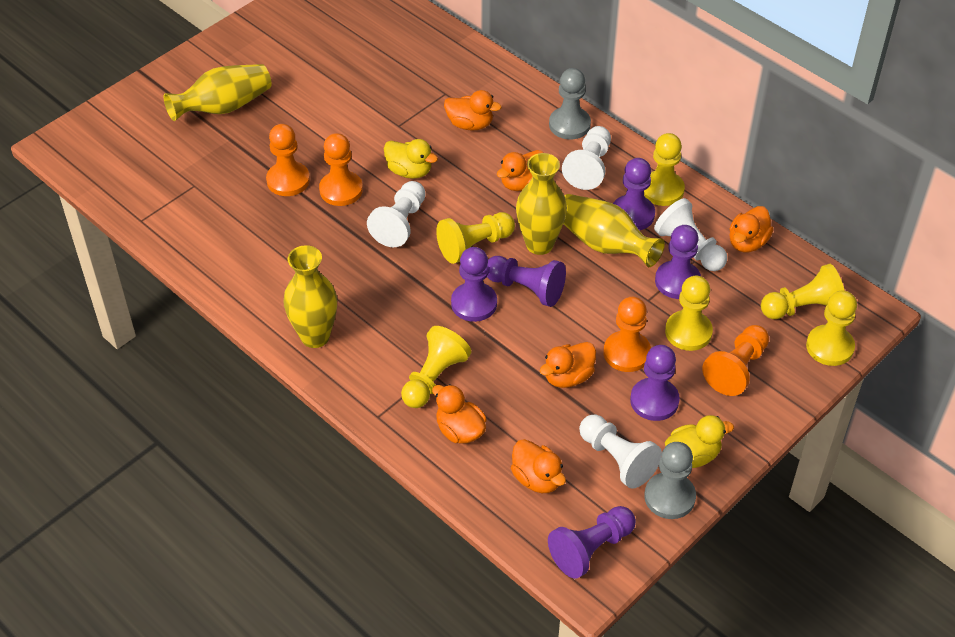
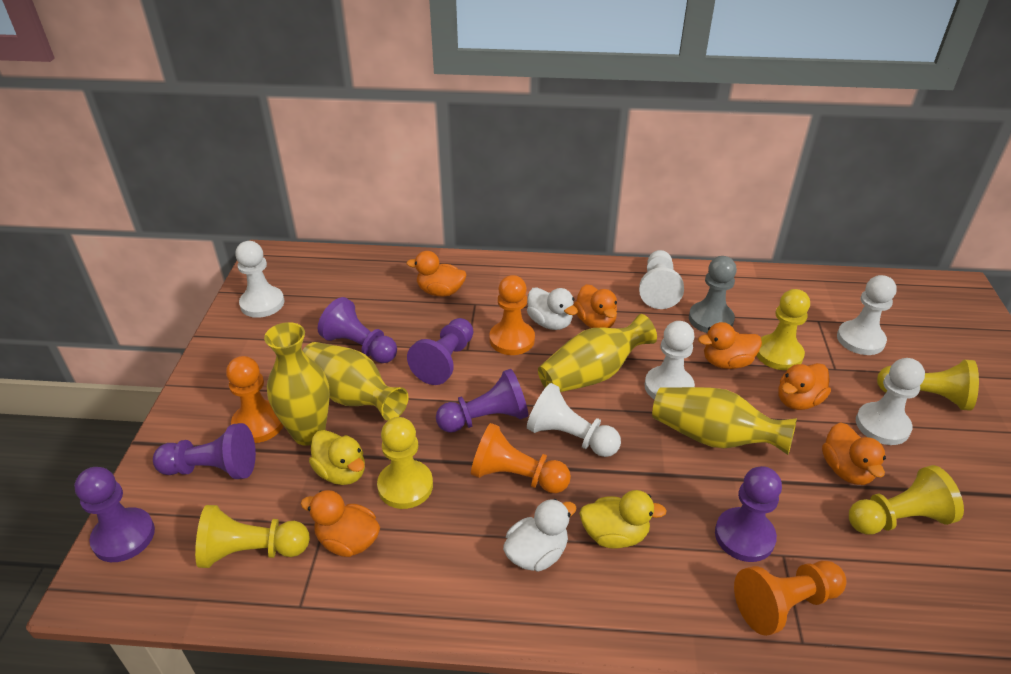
grey pawn: 2 -> 1
white duck: 0 -> 2
white pawn: 4 -> 6
yellow pawn: 6 -> 5

